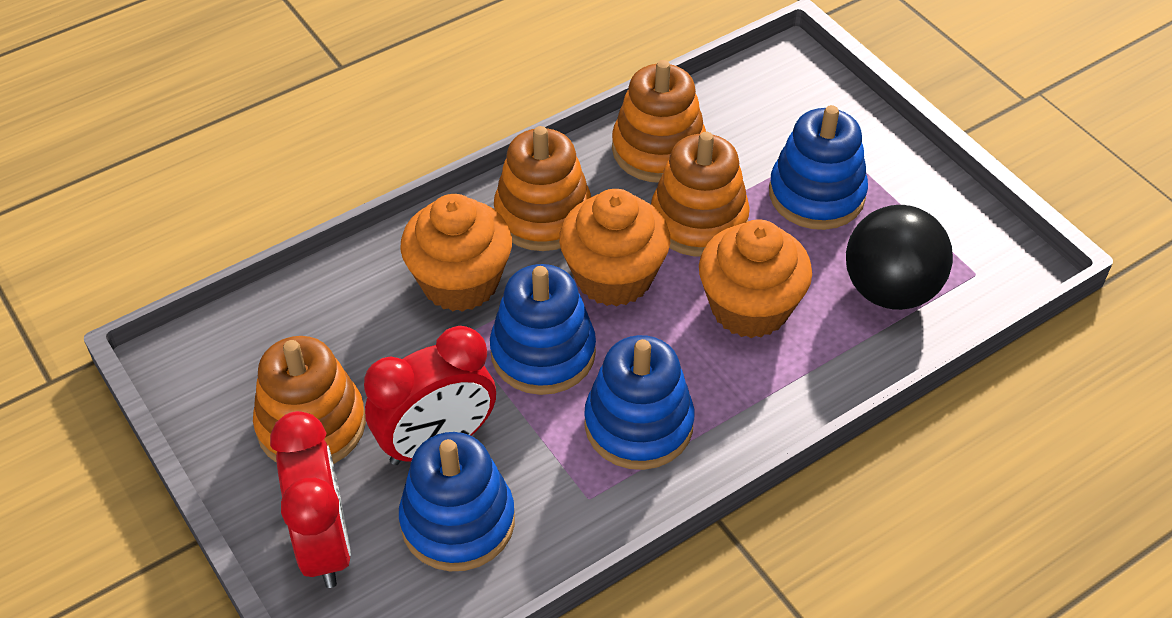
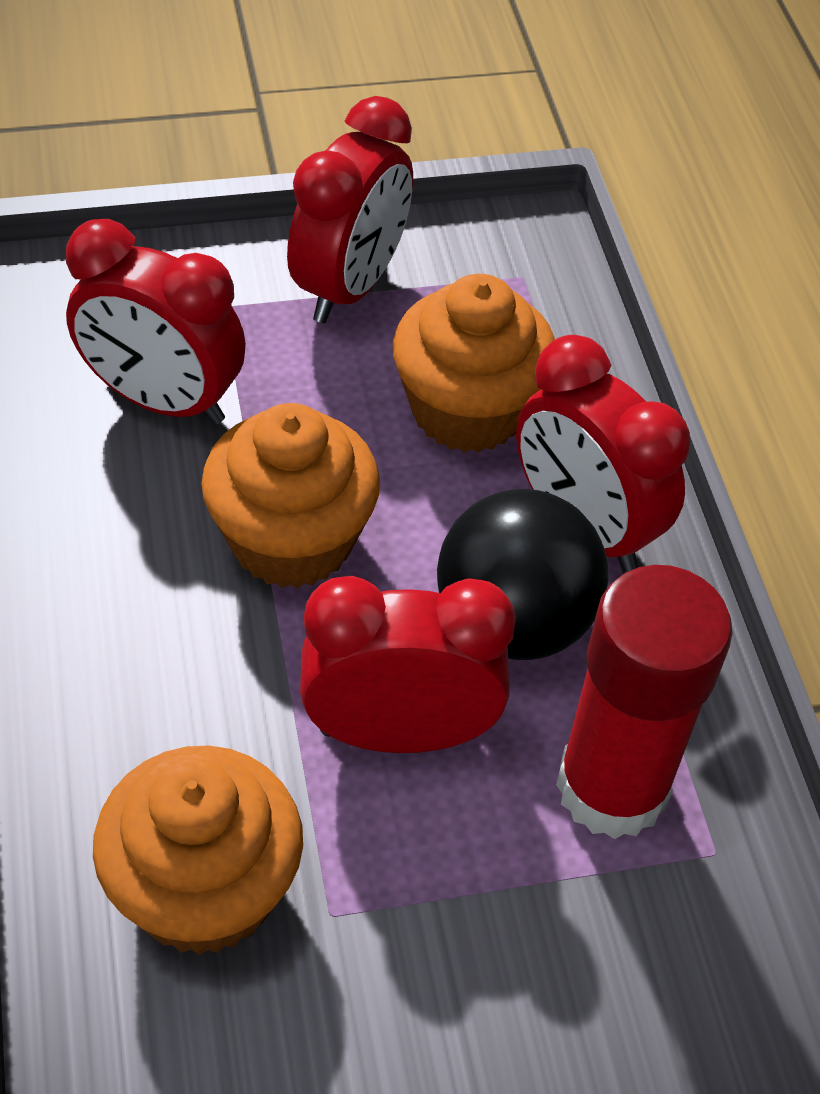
blue stacking toy: 4 -> 0
orange stacking toy: 4 -> 0
red clock: 2 -> 4
red glue stick: 0 -> 1

